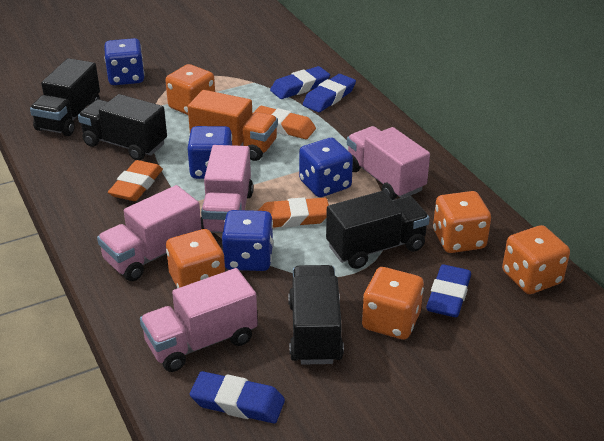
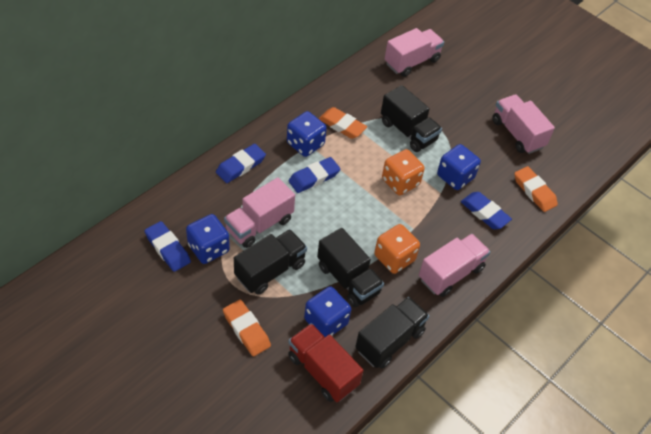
orange dice: 5 -> 2
orange truck: 1 -> 0
red truck: 0 -> 1

